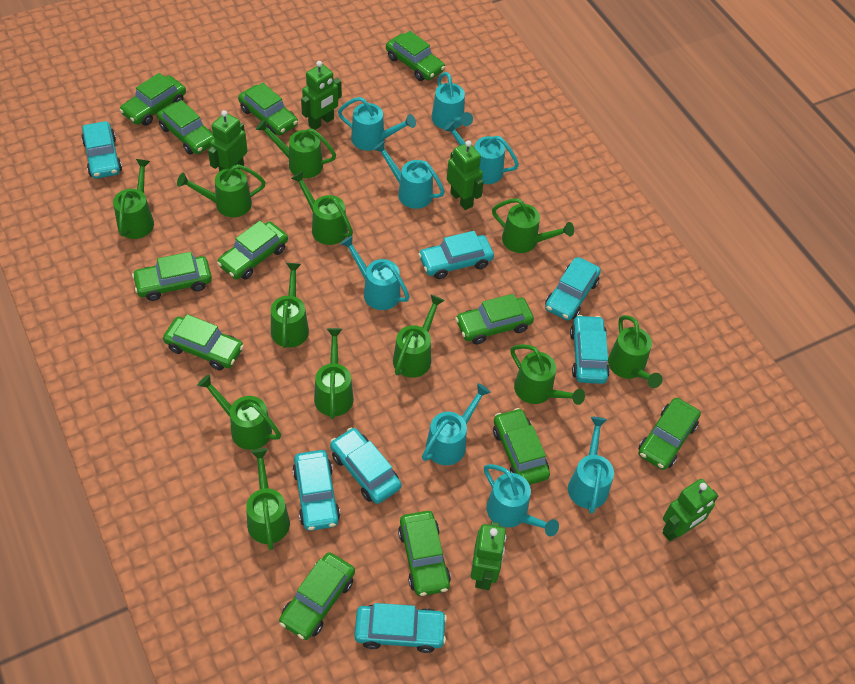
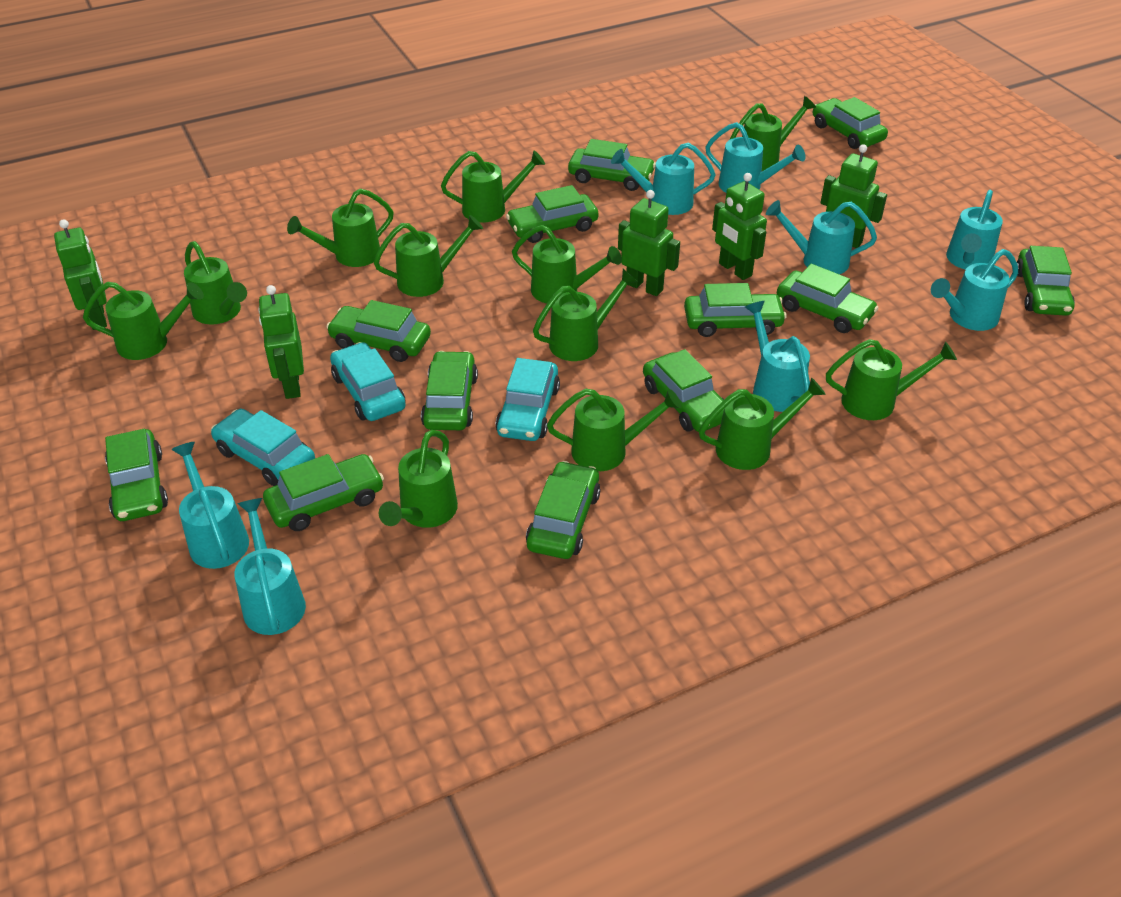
turquoise car: 7 -> 3

